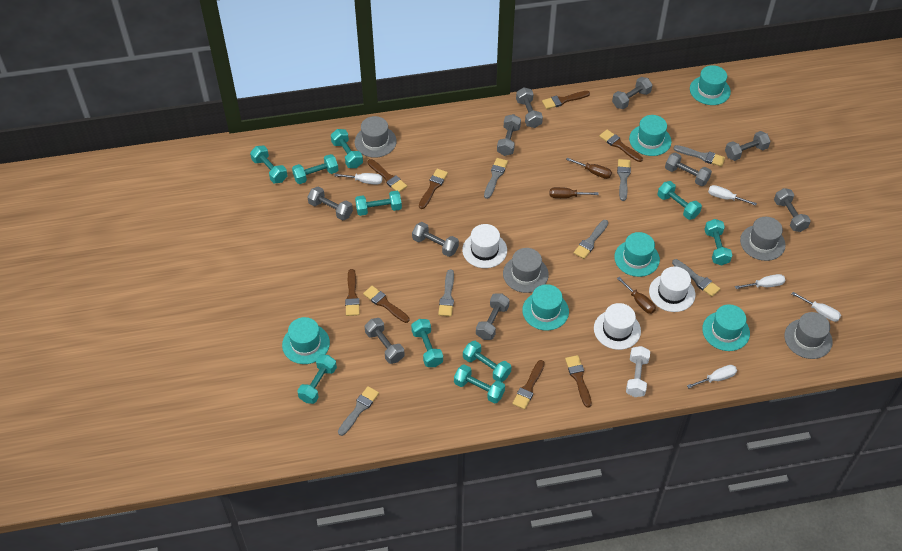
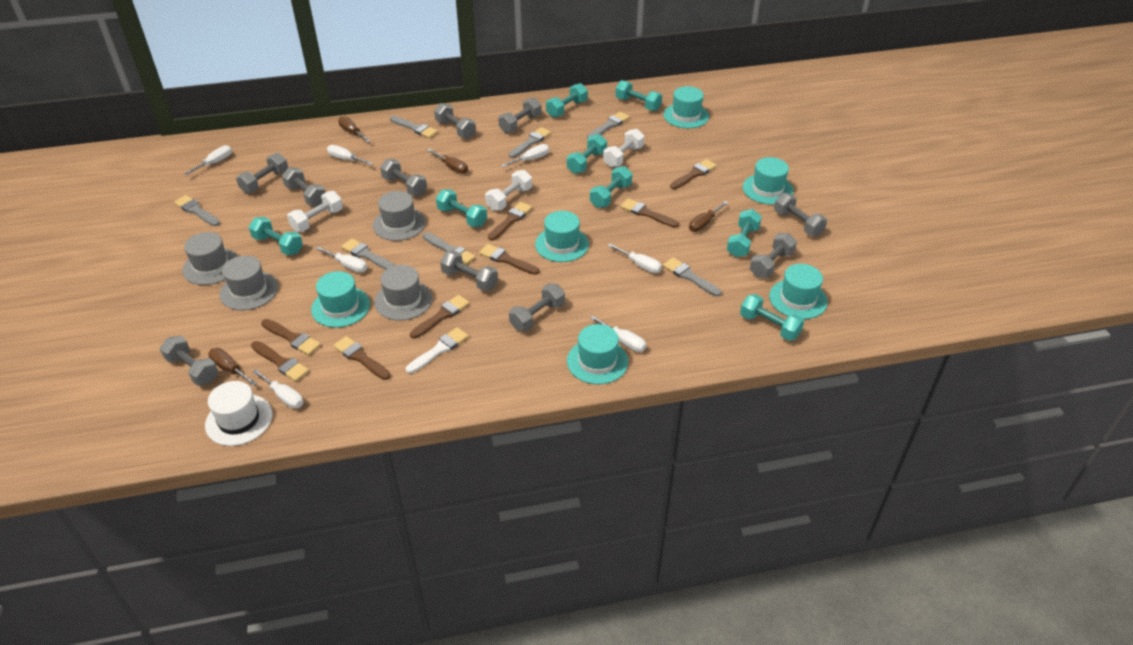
brown screwdriver: 3 -> 4
turquoise dumbbell: 10 -> 8
white brush: 0 -> 1
white dumbbell: 1 -> 3
white hat: 3 -> 1
white screwdriver: 5 -> 7

